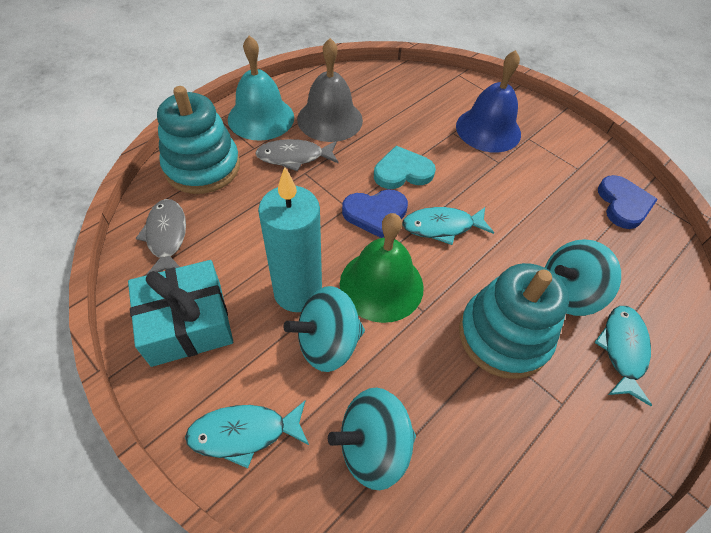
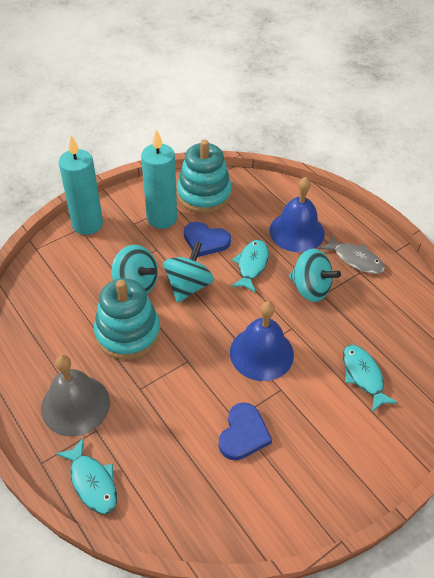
blue bell: 1 -> 2
green bell: 1 -> 0
grey fish: 2 -> 1
turquoise bell: 1 -> 0
turquoise candle: 1 -> 2
turquoise gift: 1 -> 0
turquoise heart: 1 -> 0

